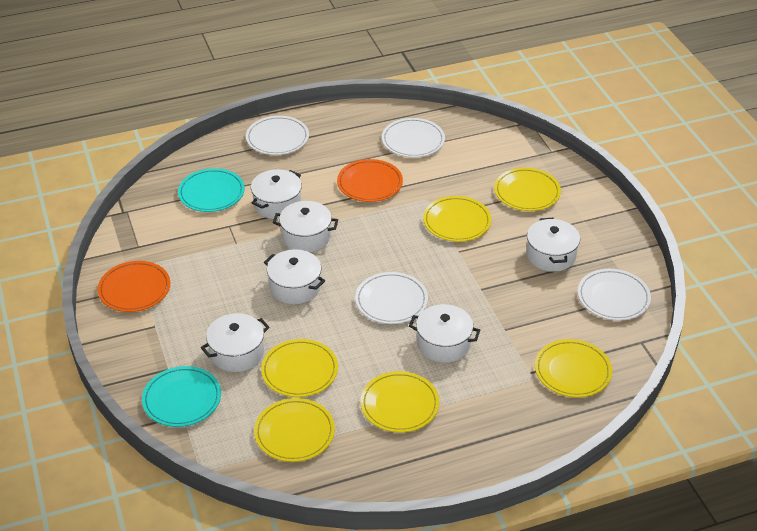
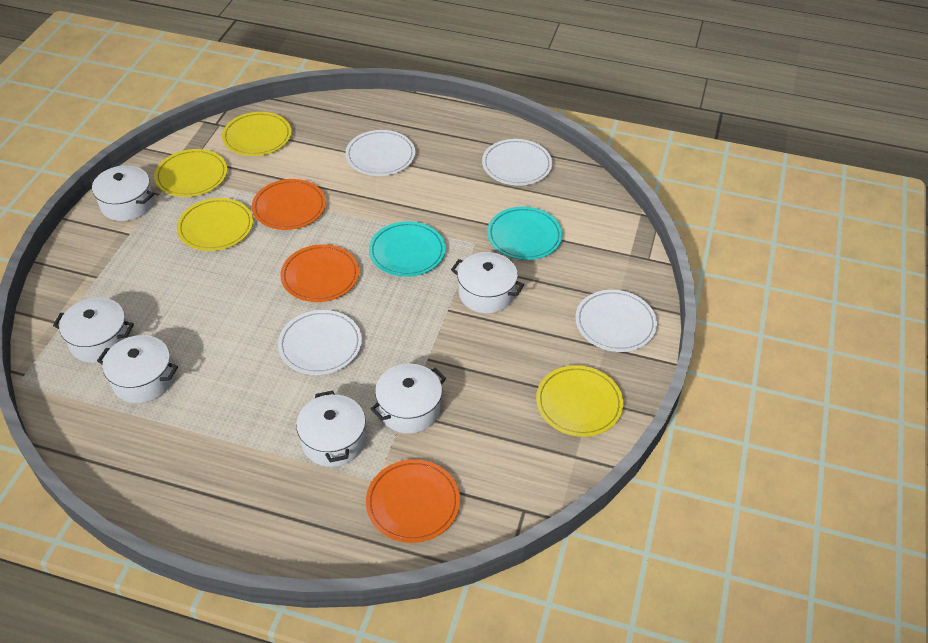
orange plate: 2 -> 3
yellow plate: 6 -> 4

